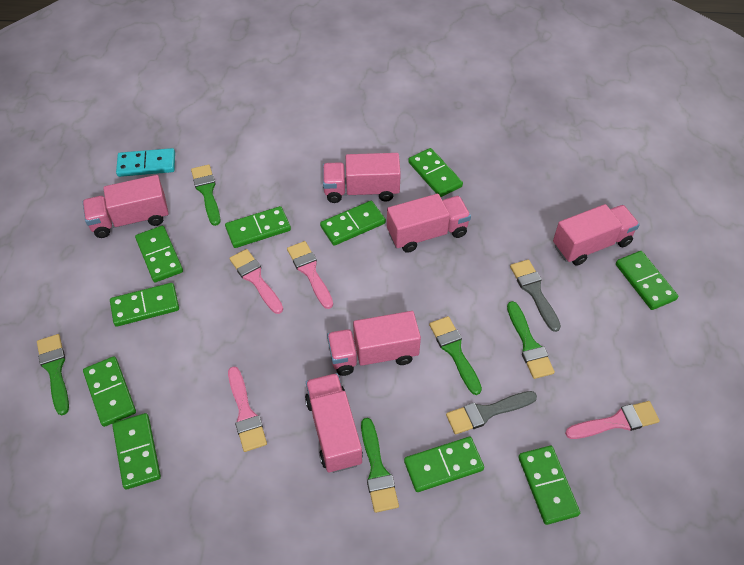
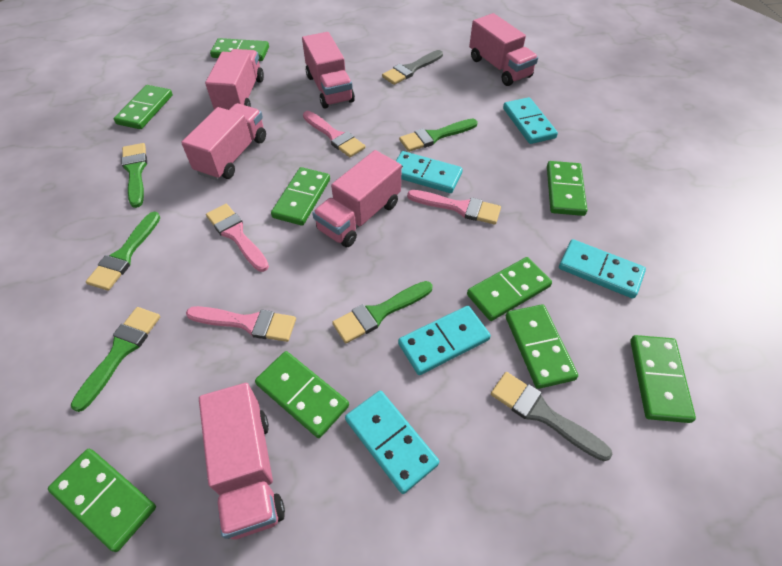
green domino: 10 -> 9
turquoise domino: 1 -> 5

